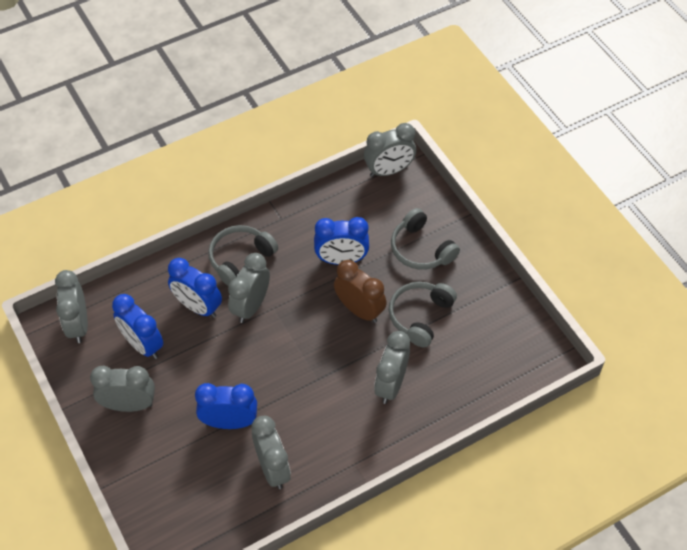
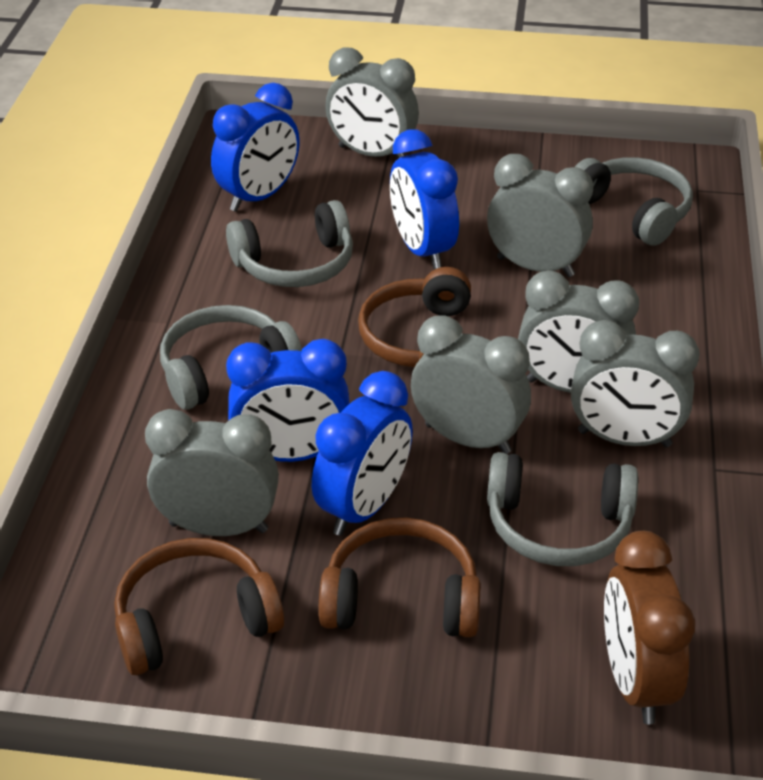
brown headphones: 0 -> 3
grey headphones: 3 -> 4

